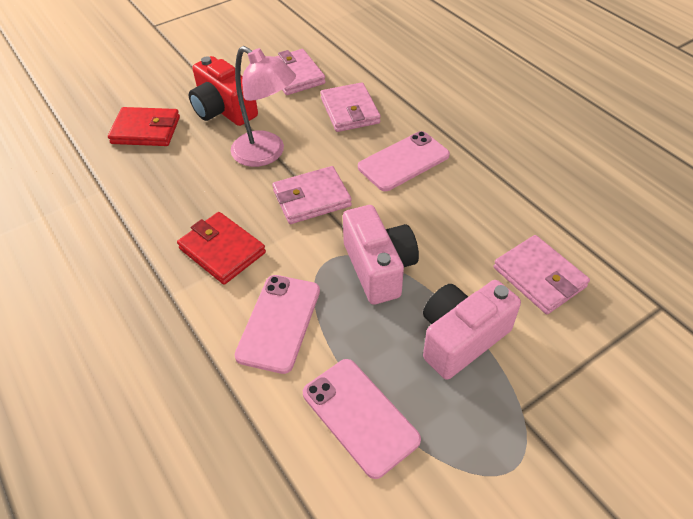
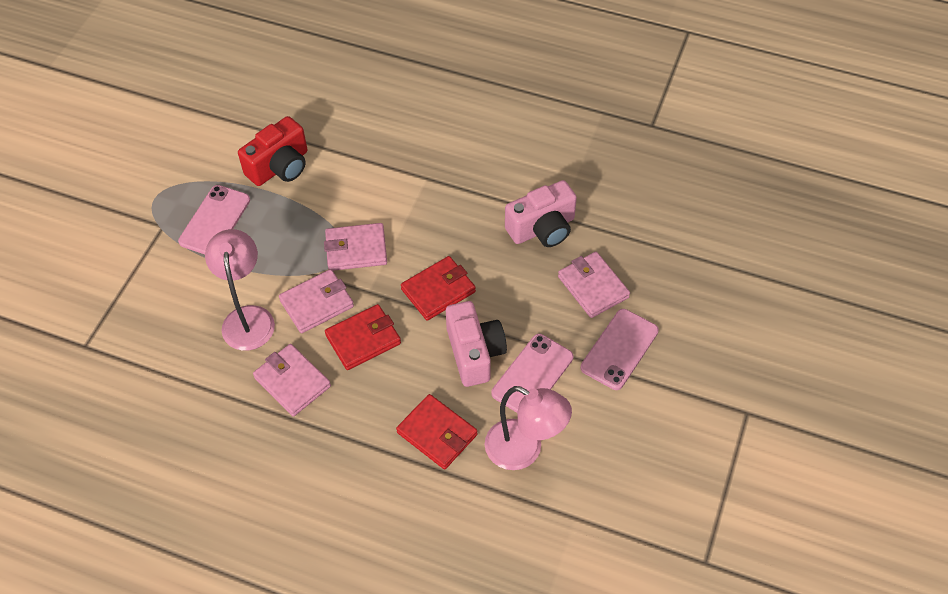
pink lamp: 1 -> 2
red wallet: 2 -> 3

